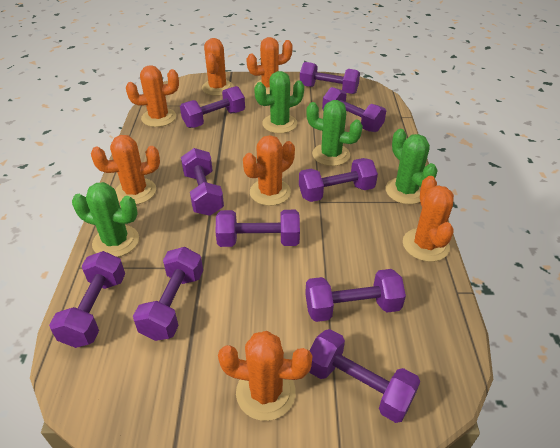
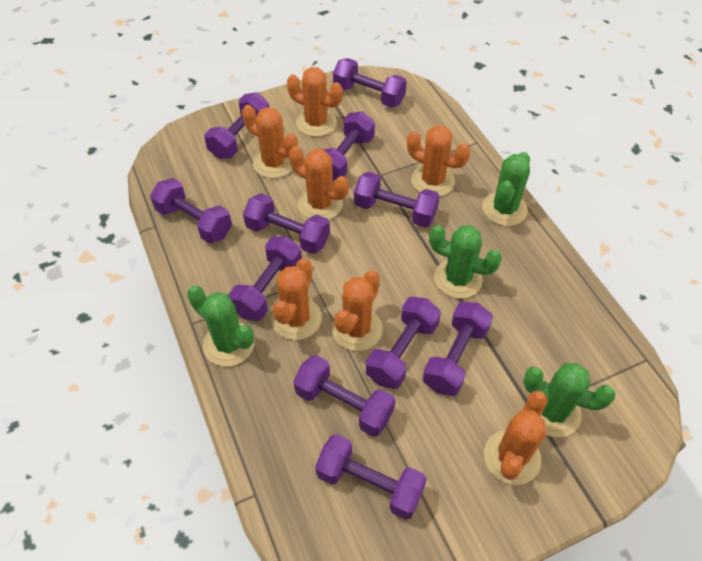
purple dumbbell: 10 -> 11

